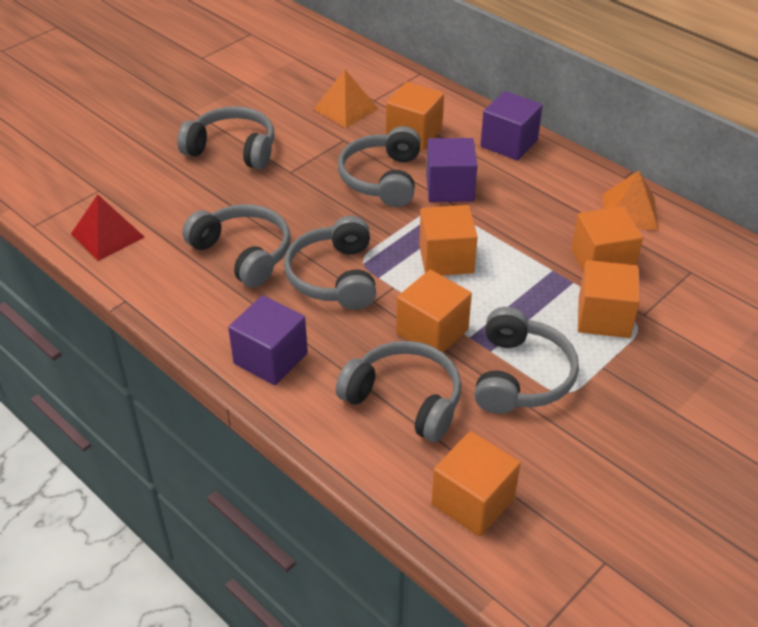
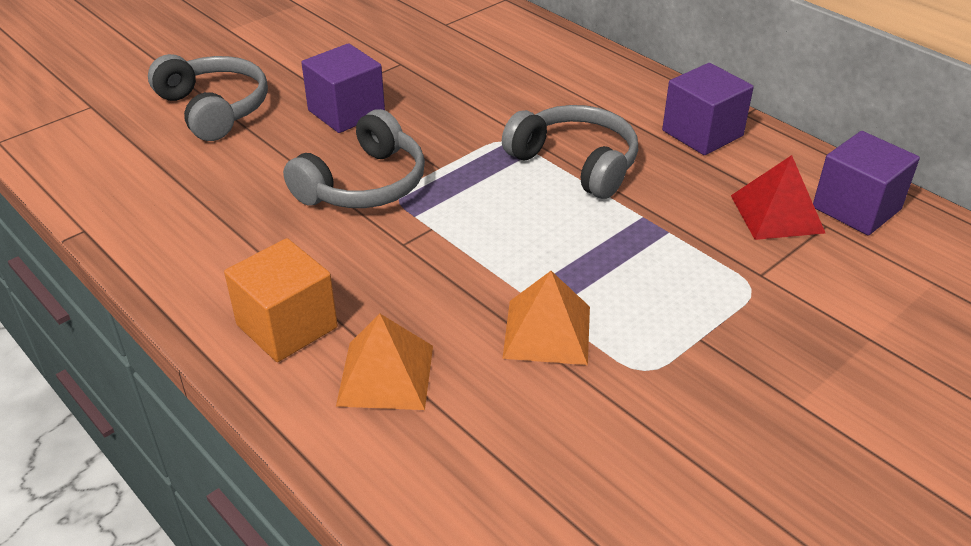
grey headphones: 6 -> 3
orange cube: 6 -> 1

